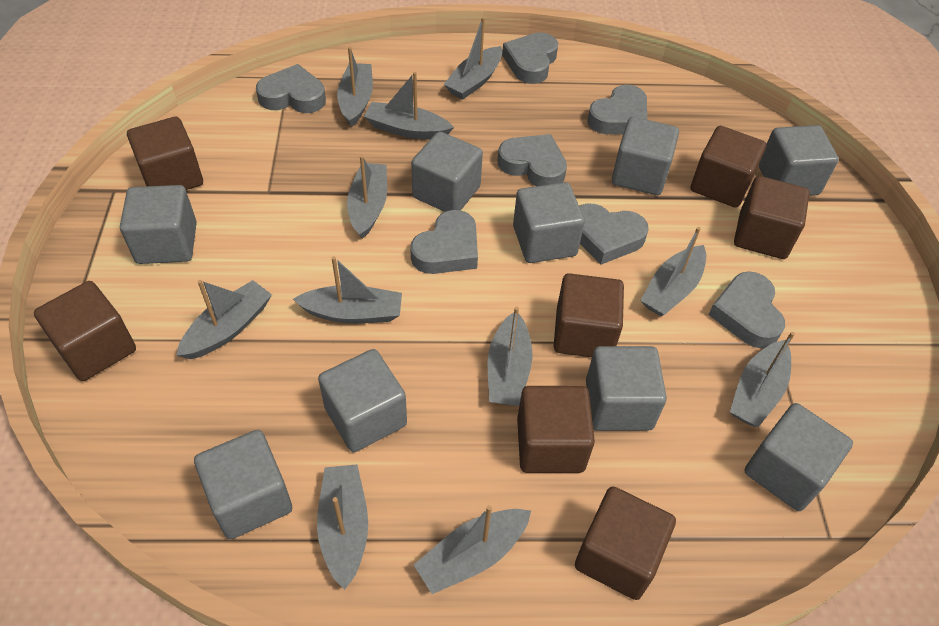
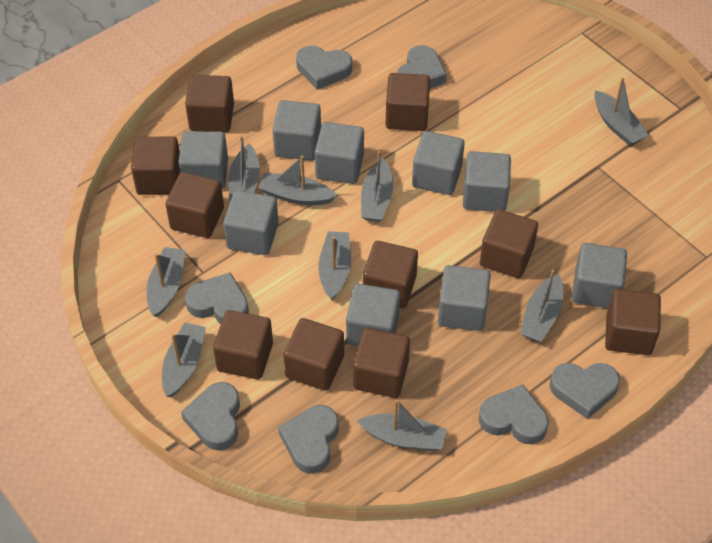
brown cube: 7 -> 10
grey boat: 11 -> 9

